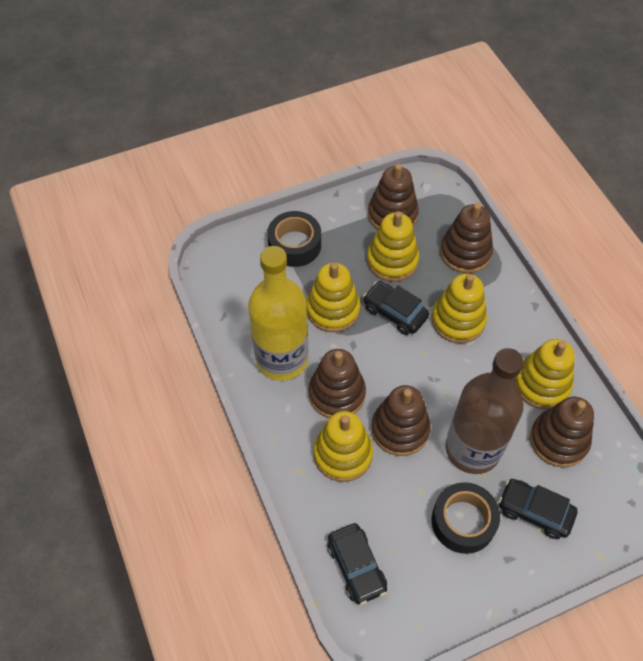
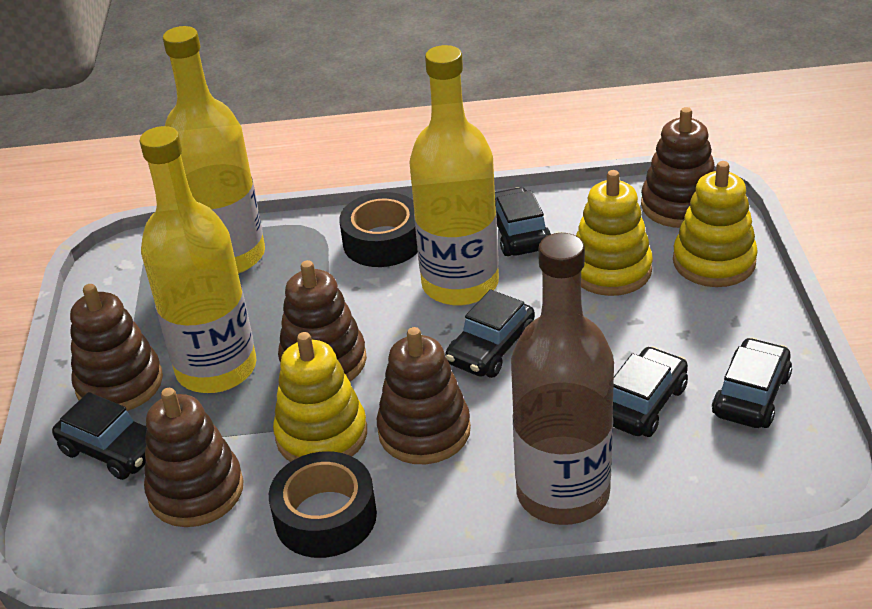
black car: 3 -> 5
yellow bottle: 1 -> 3
yellow stacking toy: 5 -> 3

